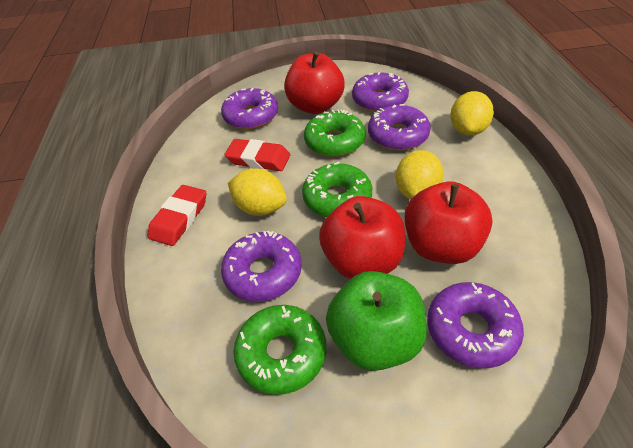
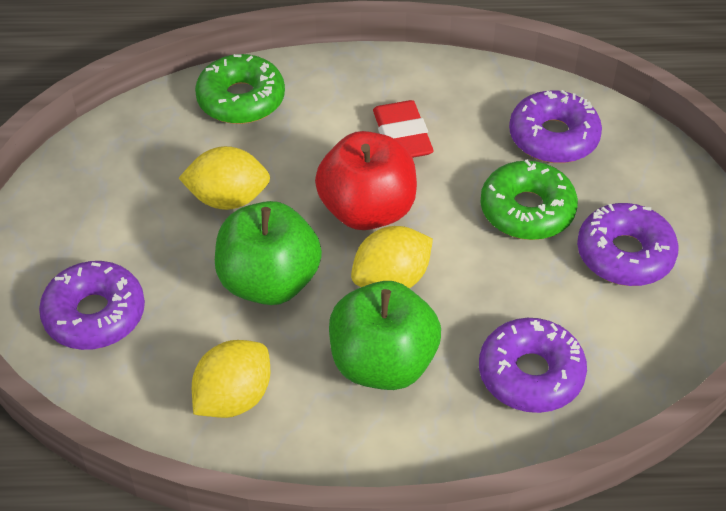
green apple: 1 -> 2
green donut: 3 -> 2
purple donut: 5 -> 4
red apple: 3 -> 1
red eraser: 2 -> 1

